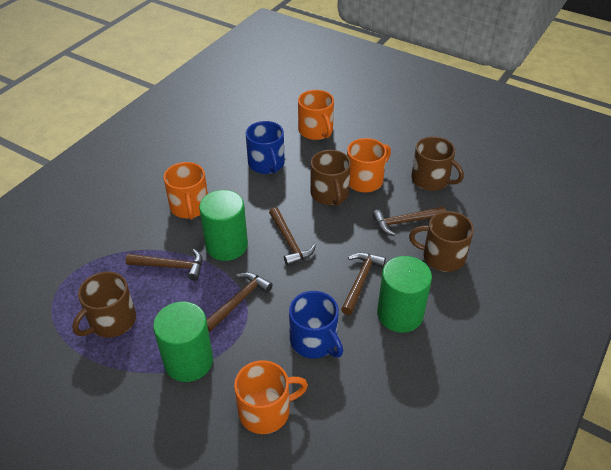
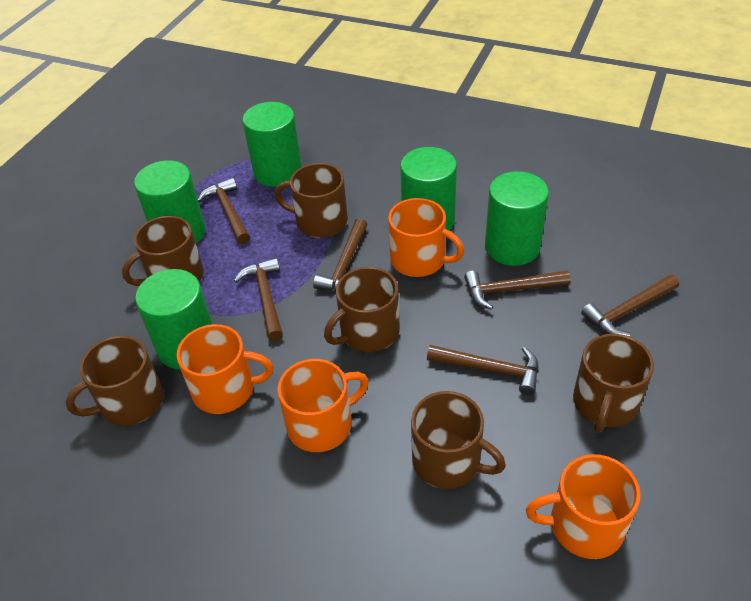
blue mug: 2 -> 0
brown hammer: 5 -> 6
brown mug: 4 -> 6
green cylinder: 3 -> 5

